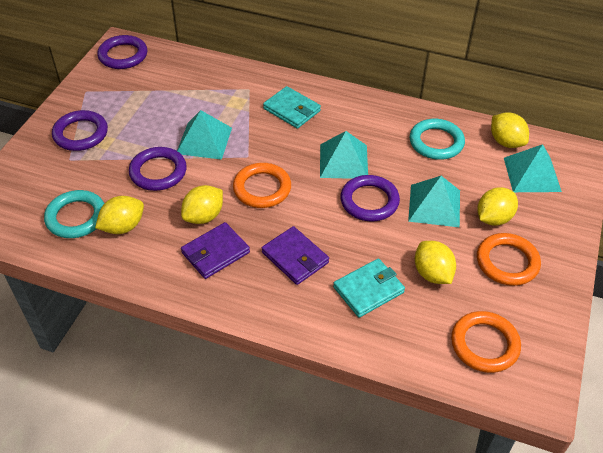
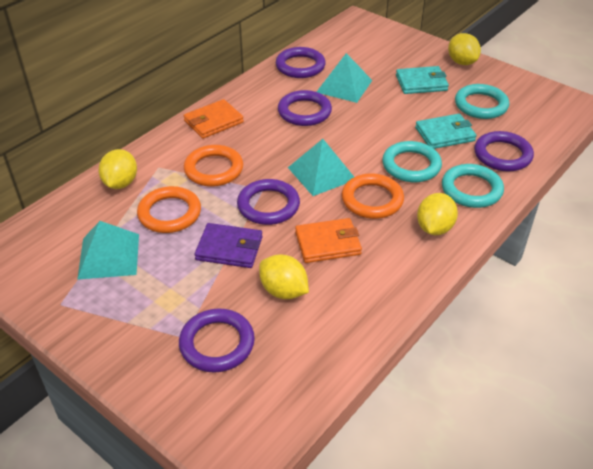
orange wallet: 0 -> 2
purple ring: 4 -> 5
purple wallet: 2 -> 1
turquoise pyramid: 4 -> 3
turquoise ring: 2 -> 3
yellow lemon: 5 -> 4

